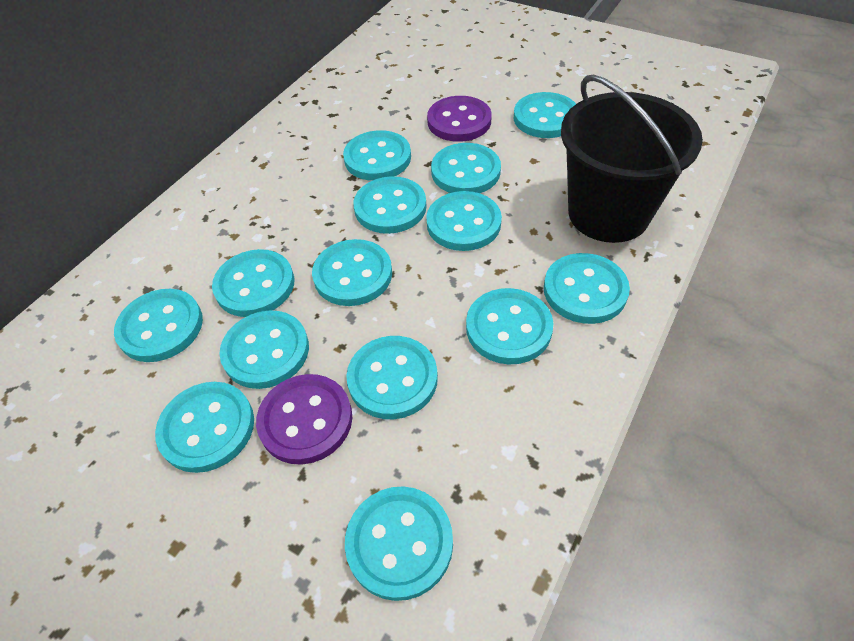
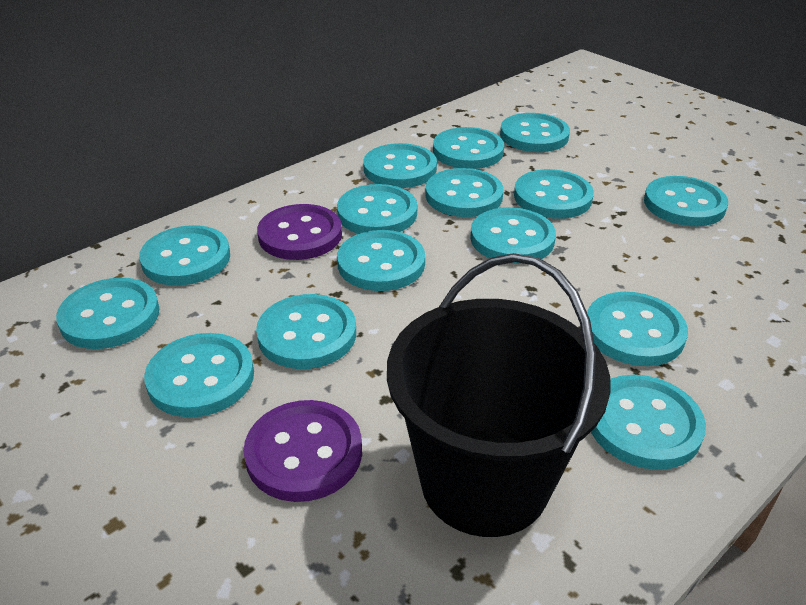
turquoise button: 14 -> 15

